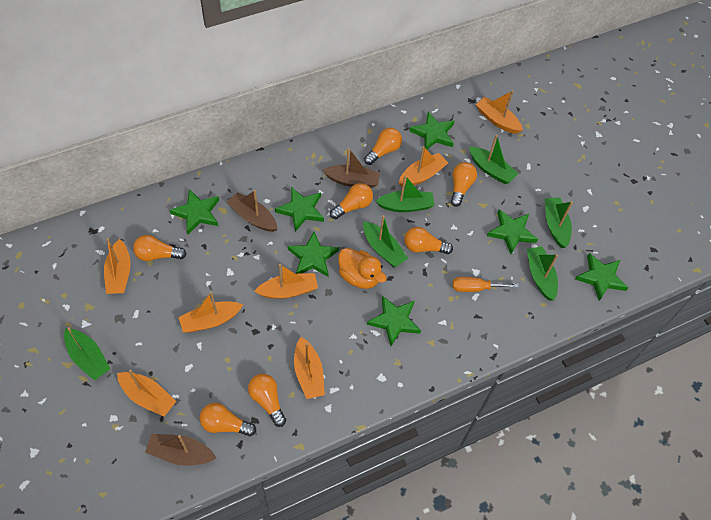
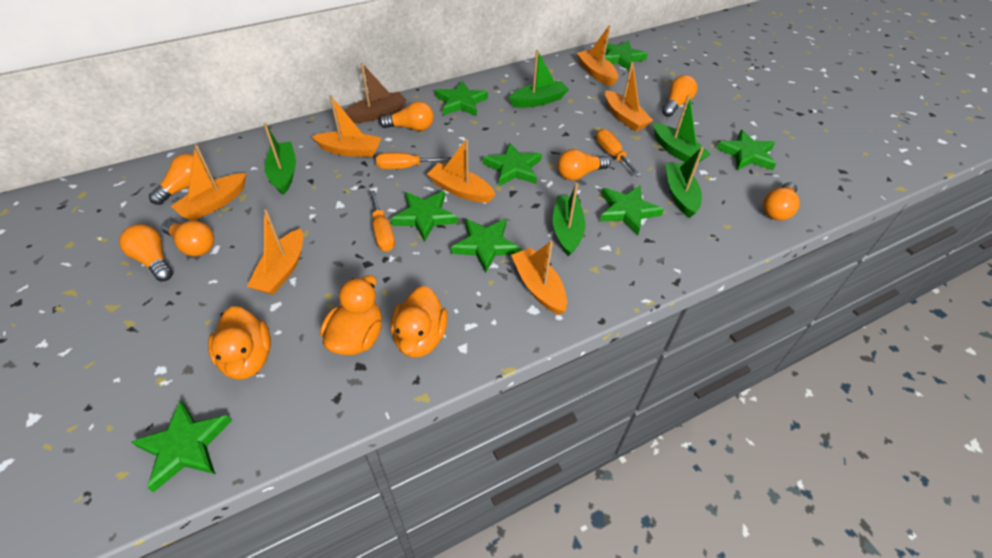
brown boat: 3 -> 1
green boat: 6 -> 5
green star: 7 -> 8
orange duck: 1 -> 3
orange screwdriver: 1 -> 3

